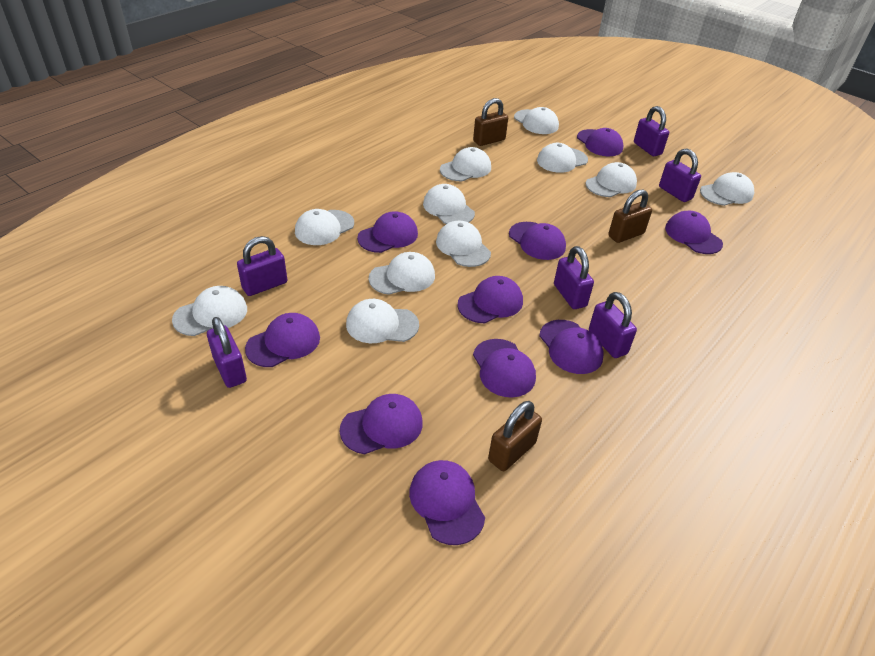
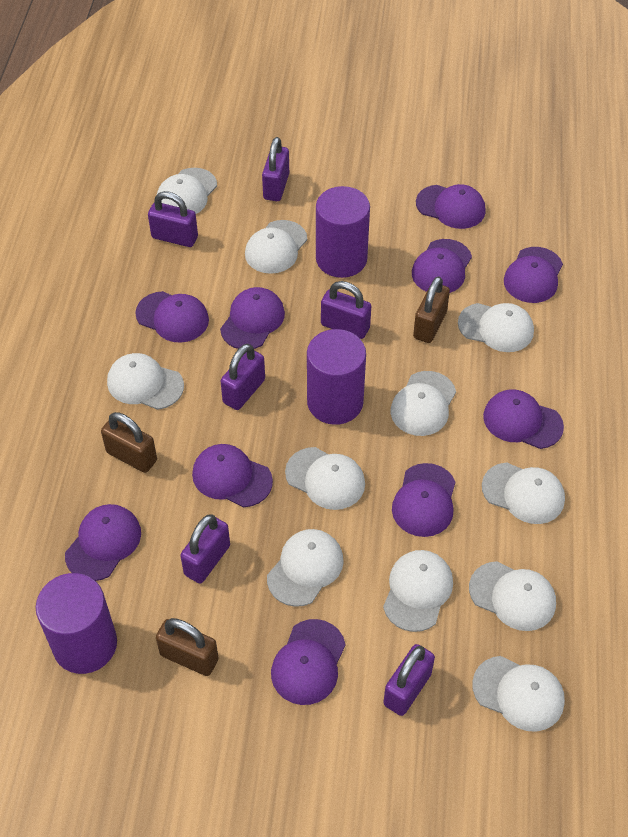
purple cylinder: 0 -> 3

